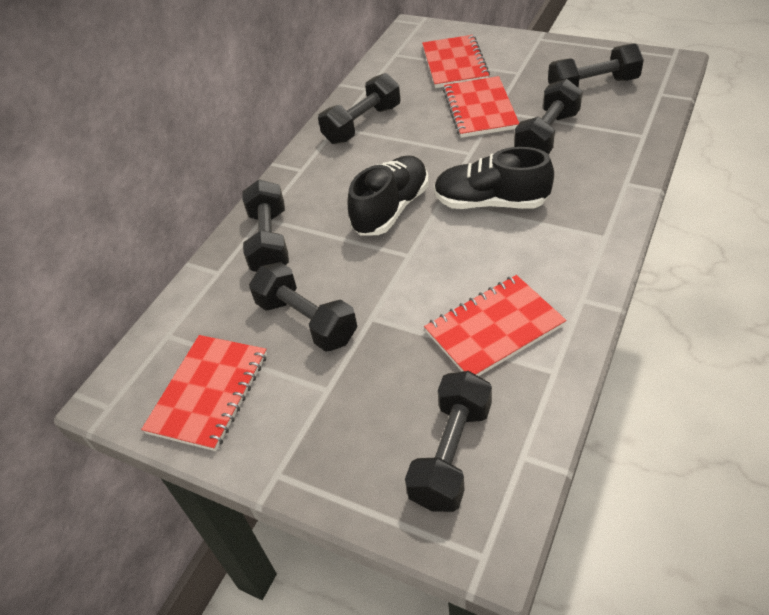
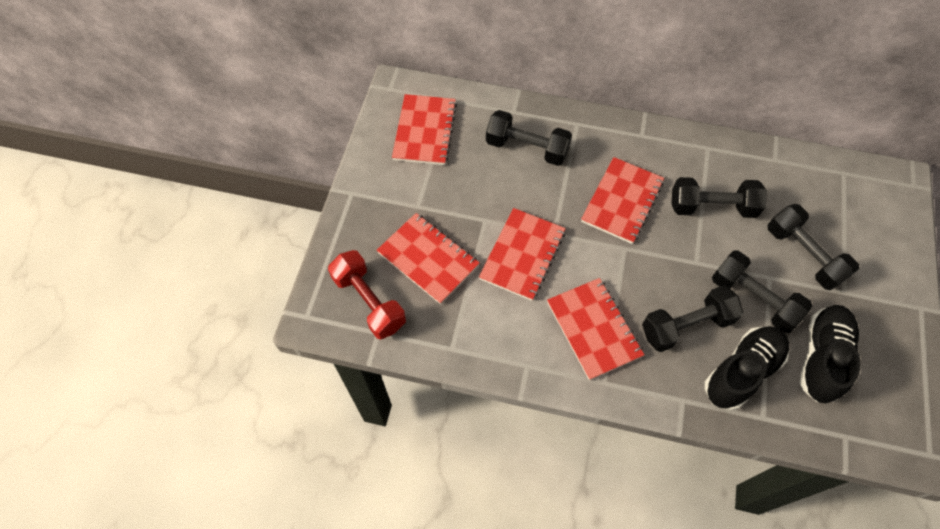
black dumbbell: 6 -> 5
red dumbbell: 0 -> 1
red notebook: 4 -> 5

